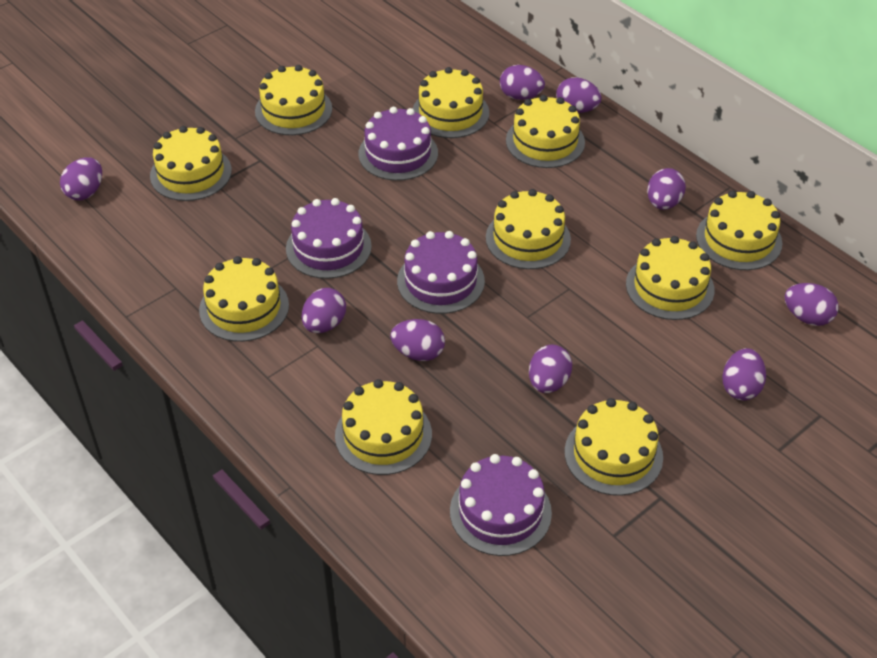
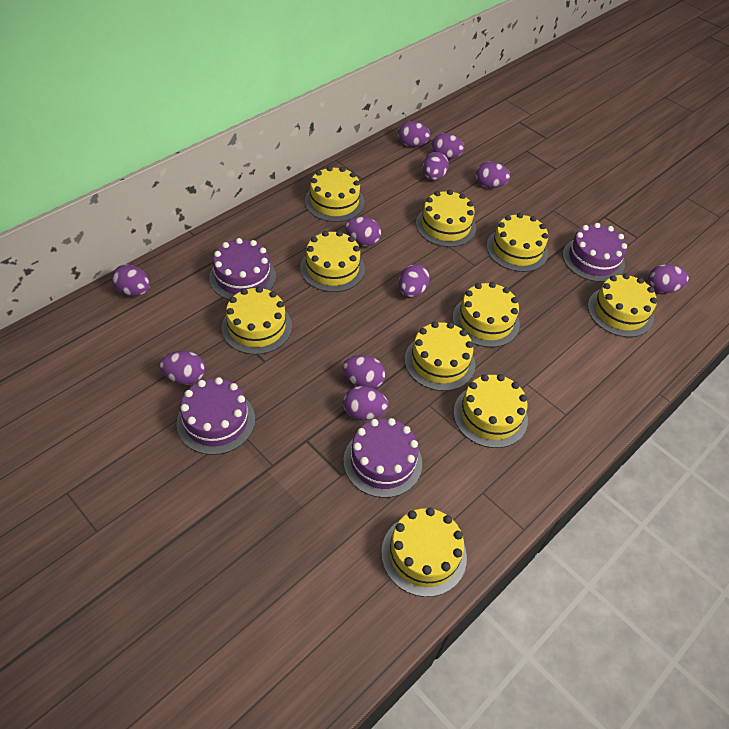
purple egg: 9 -> 11

